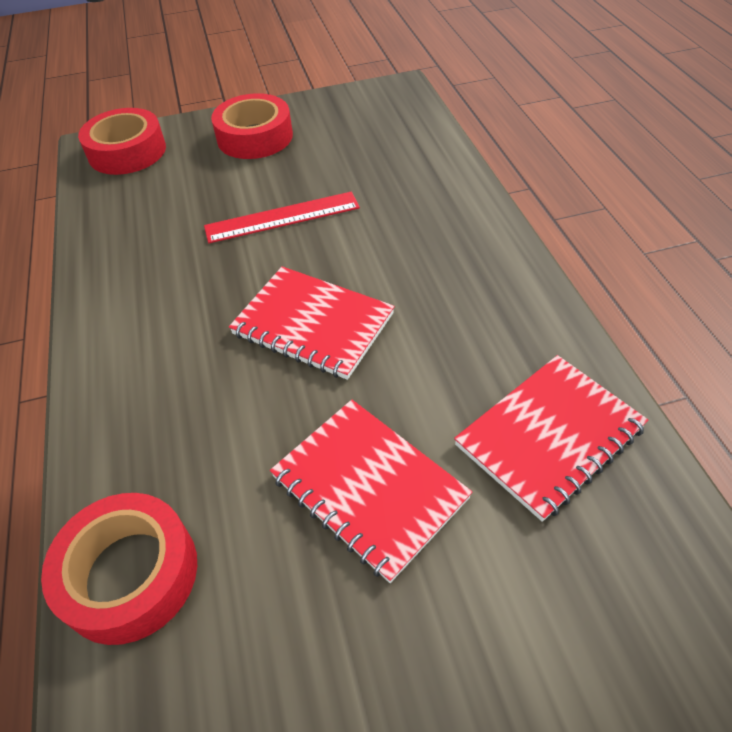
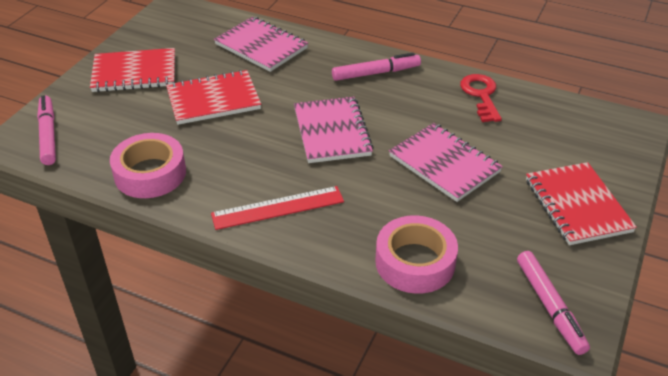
pink marker: 0 -> 3
pink notebook: 0 -> 3
pink tape: 0 -> 2
red key: 0 -> 1
red tape: 3 -> 0

